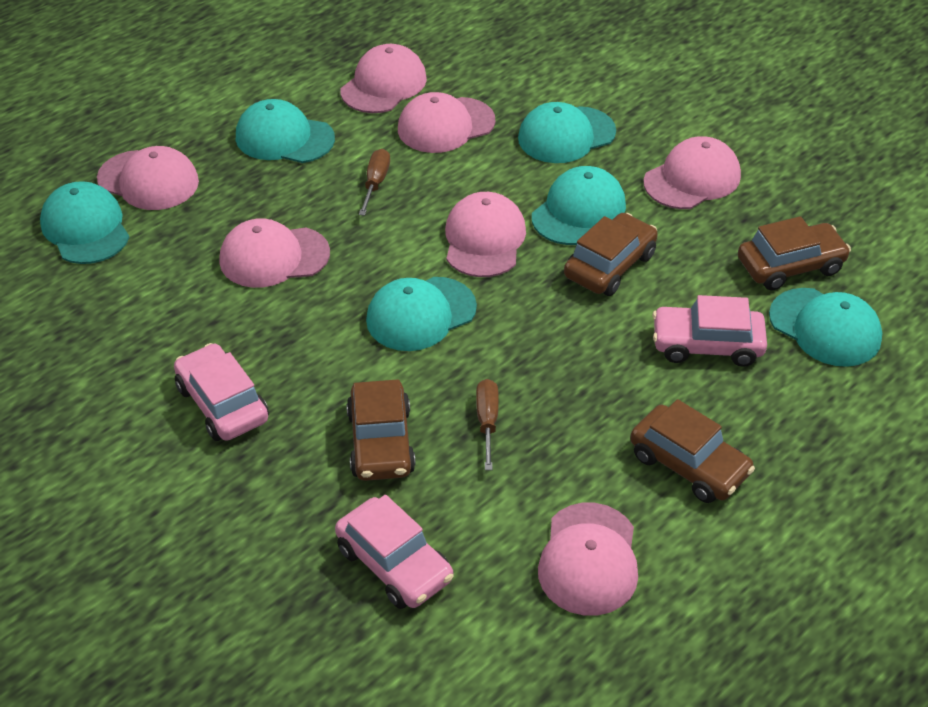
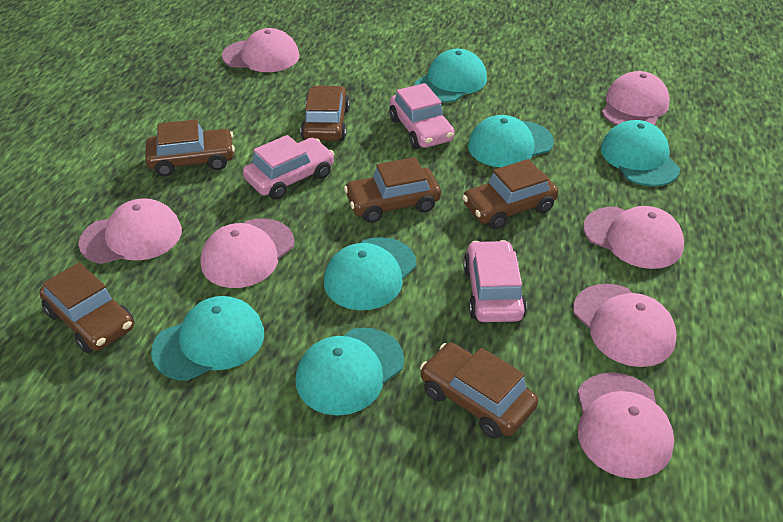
brown car: 4 -> 6
brown screwdriver: 2 -> 0

